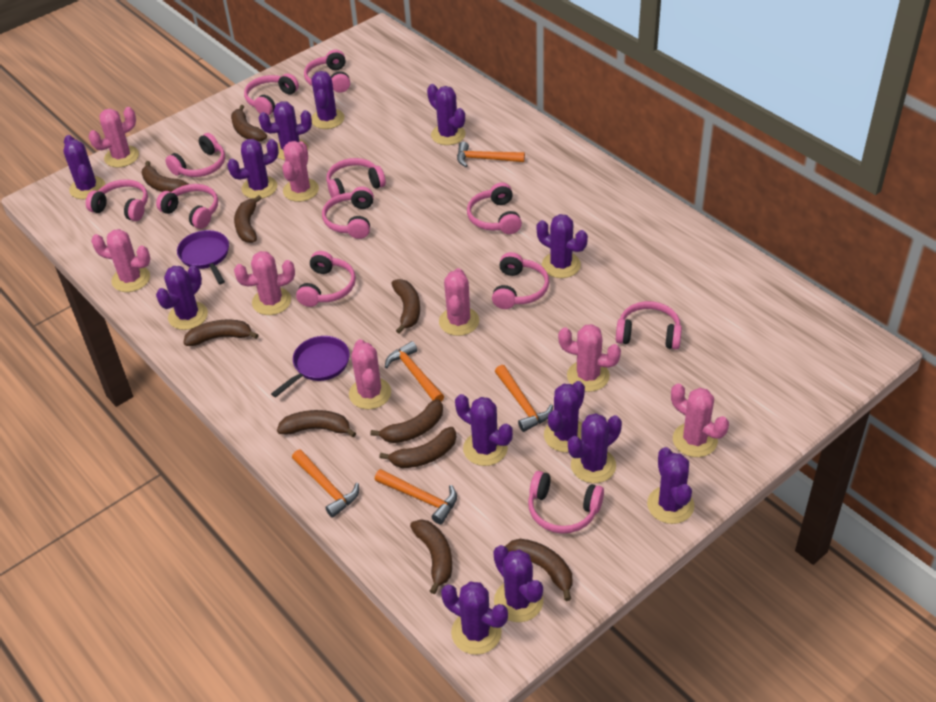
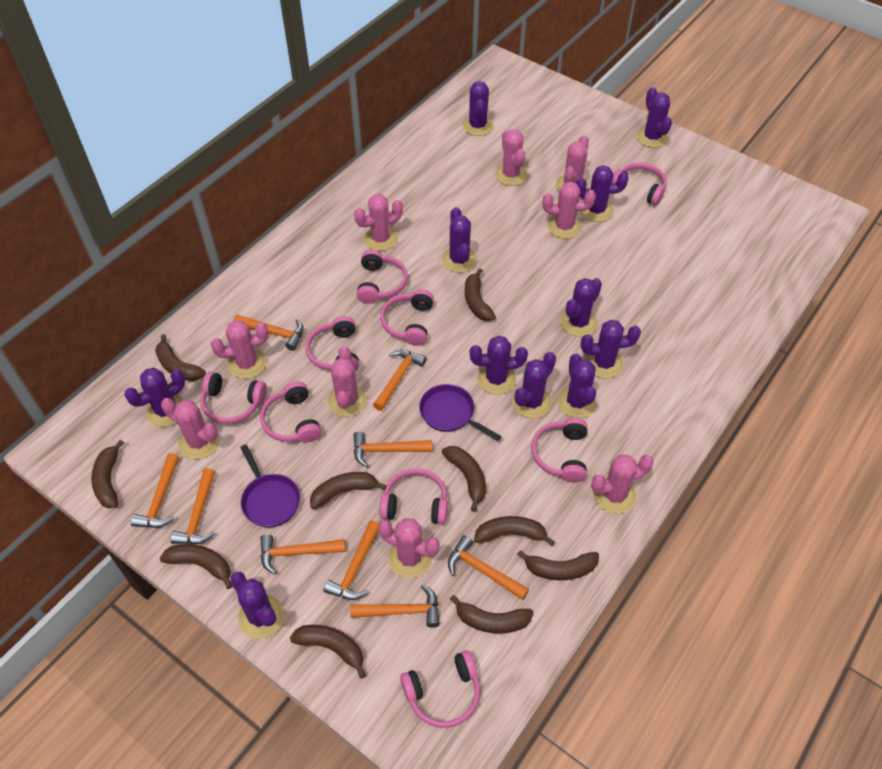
orange hammer: 5 -> 9
pink cactus: 8 -> 9
pink headphones: 12 -> 9
purple cactus: 13 -> 11

